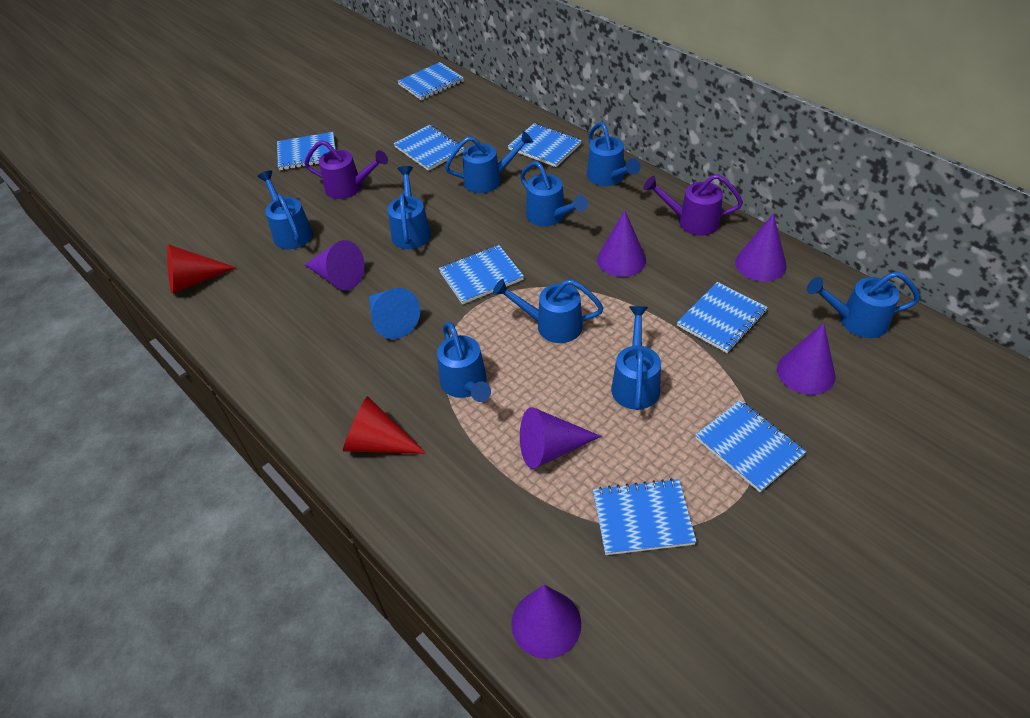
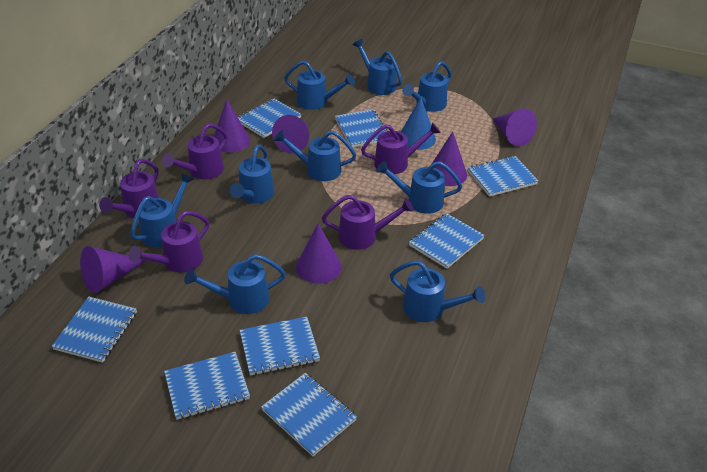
purple watering can: 2 -> 5
red cone: 2 -> 0

